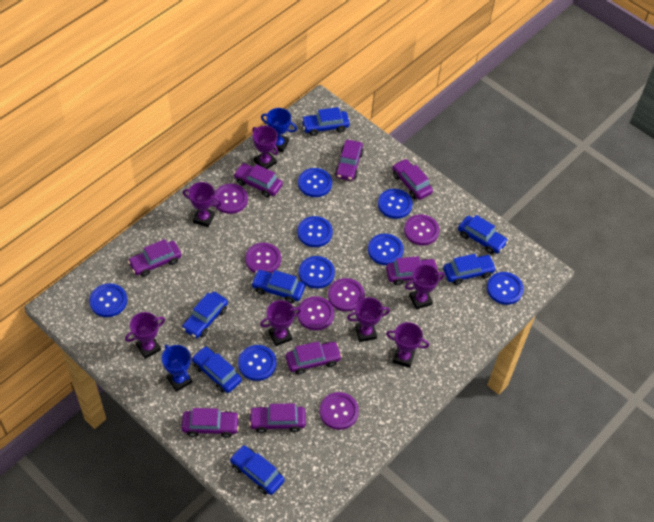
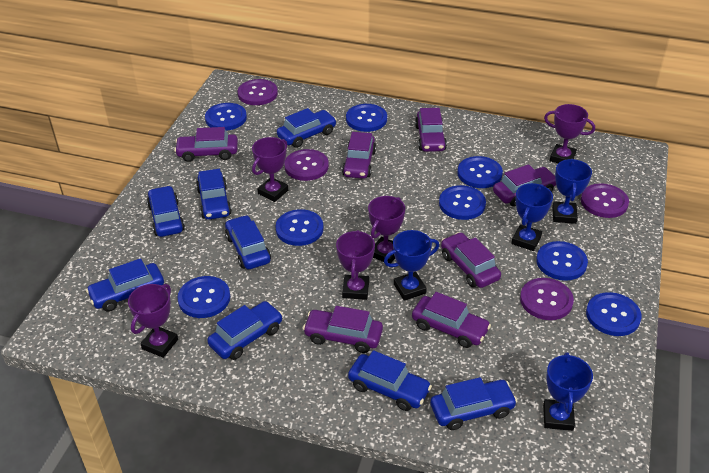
blue car: 7 -> 8
blue trophy: 2 -> 4
purple button: 6 -> 4
purple car: 8 -> 7
purple trophy: 7 -> 5

